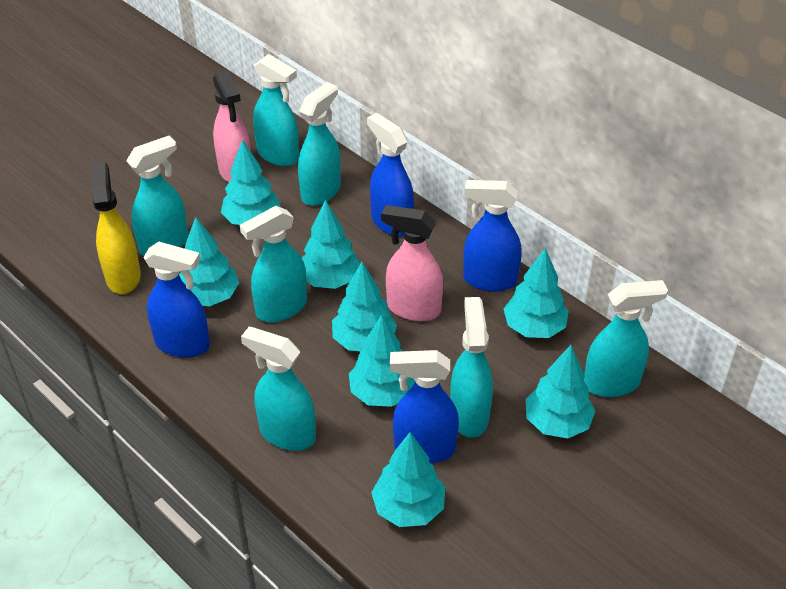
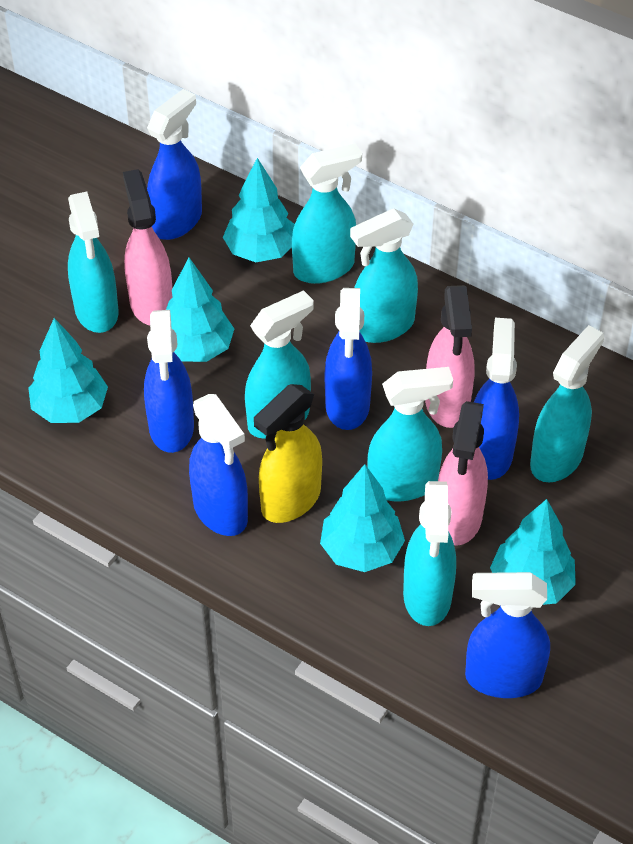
blue spray bottle: 4 -> 6
pink spray bottle: 2 -> 3
turquoise tree: 8 -> 5

